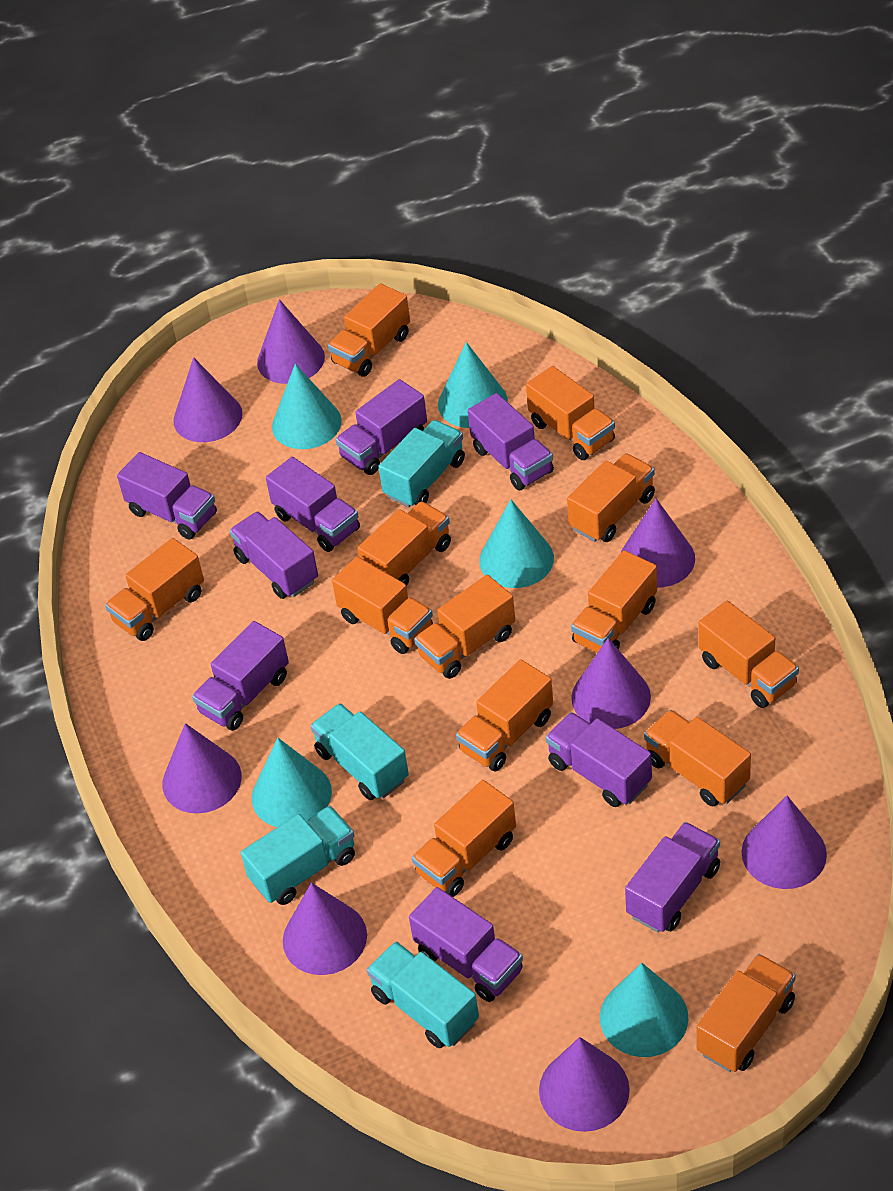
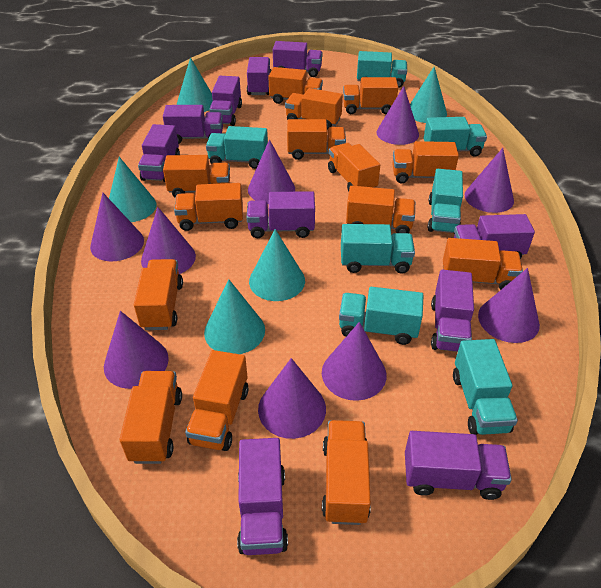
orange truck: 13 -> 14
purple cone: 8 -> 9
purple truck: 9 -> 10
turquoise truck: 4 -> 7

